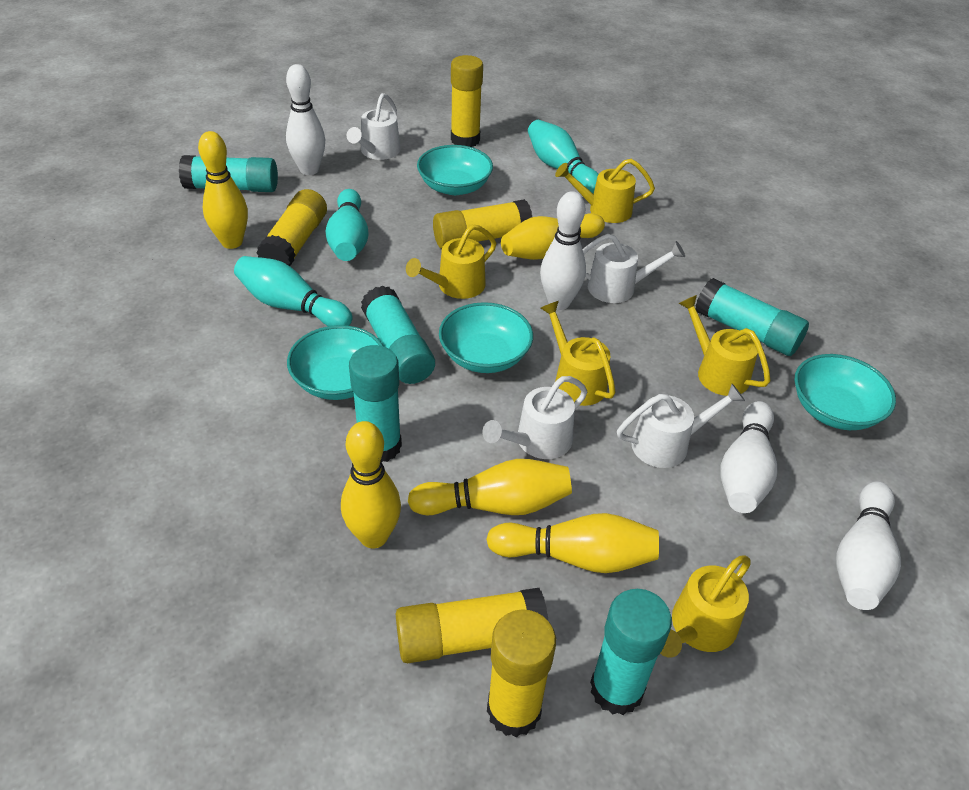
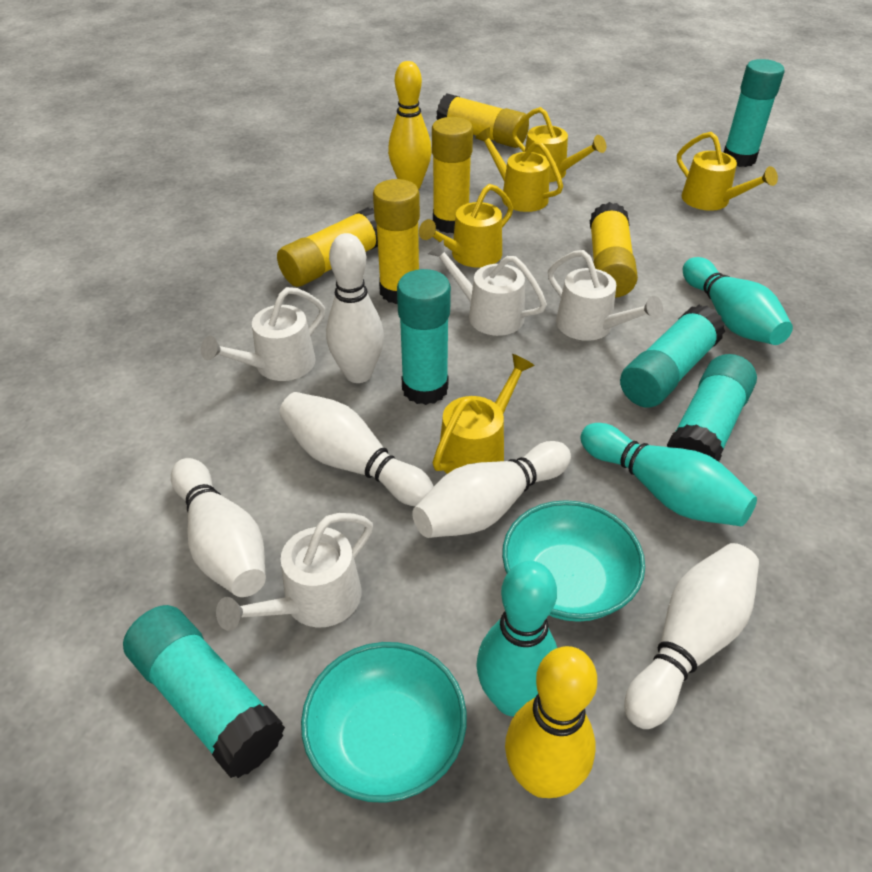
turquoise bowl: 4 -> 2
white bowling pin: 4 -> 5
yellow bowling pin: 5 -> 2

